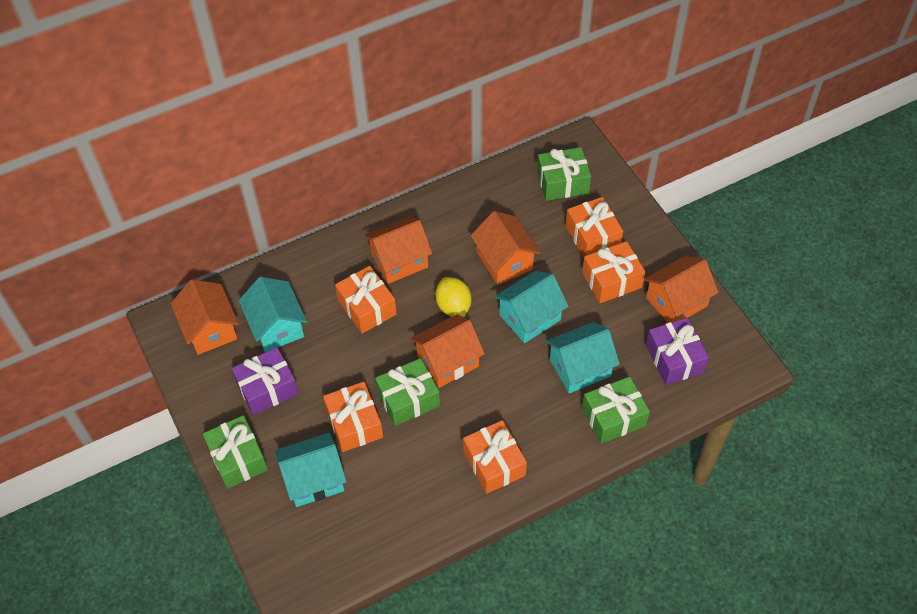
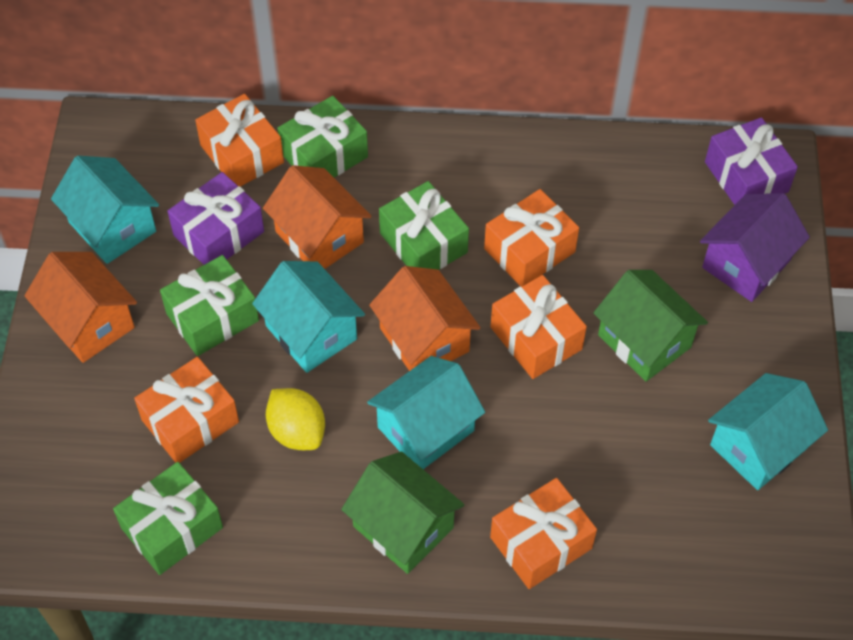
green house: 0 -> 2
orange house: 5 -> 3
purple house: 0 -> 1

